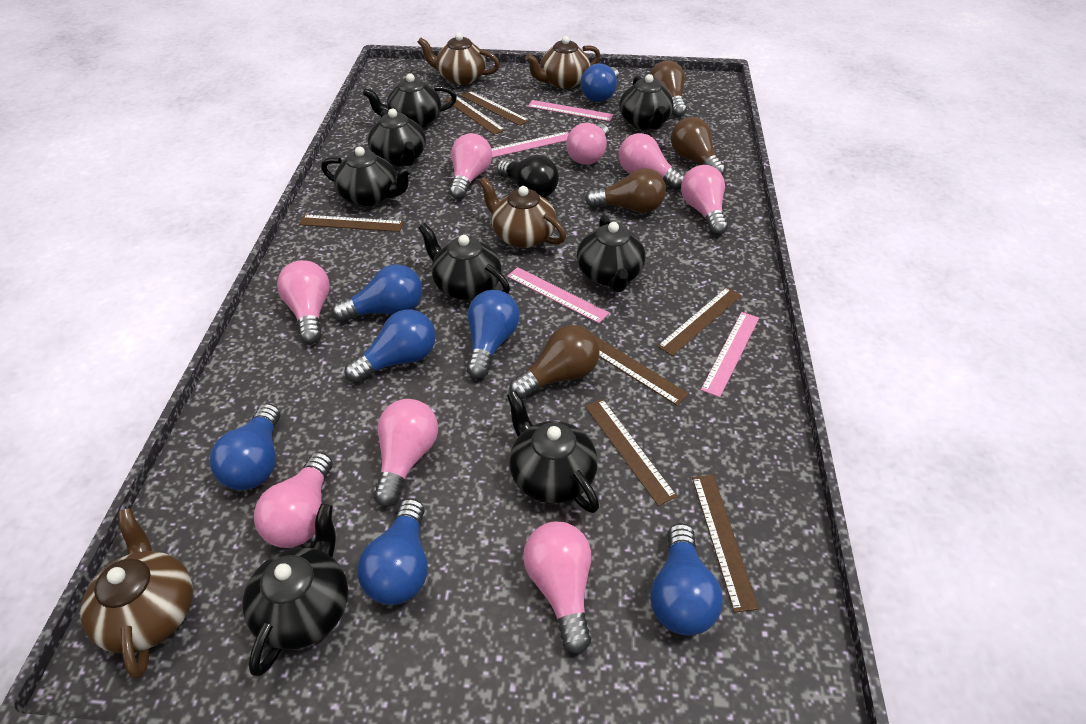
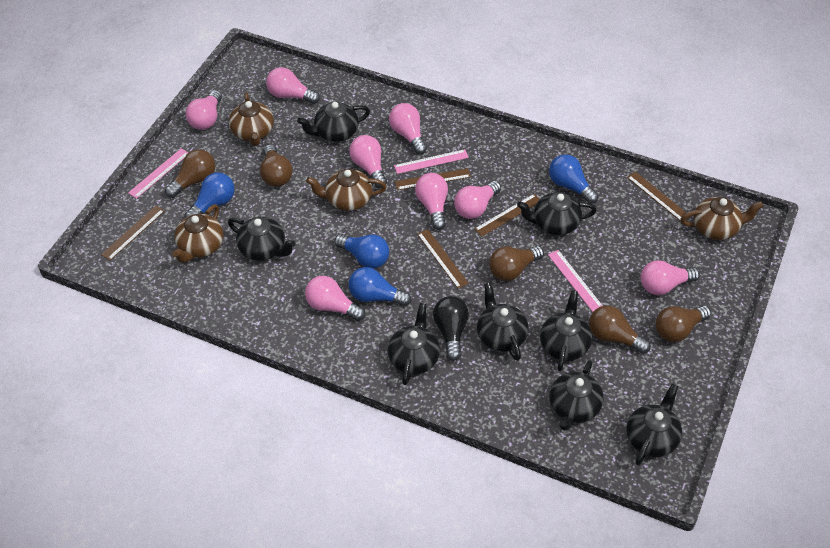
blue light bulb: 7 -> 4
brown light bulb: 4 -> 5
brown ruler: 7 -> 5
pink ruler: 4 -> 3

